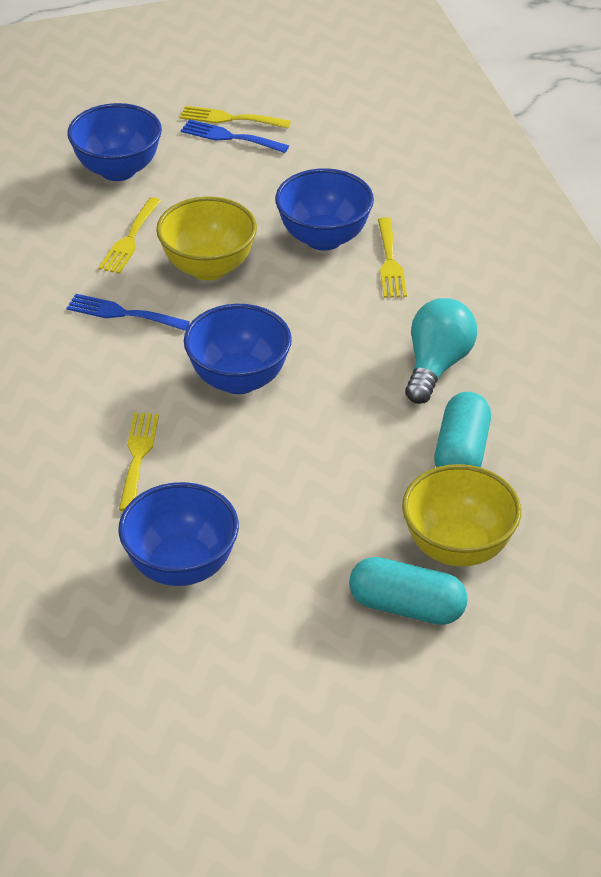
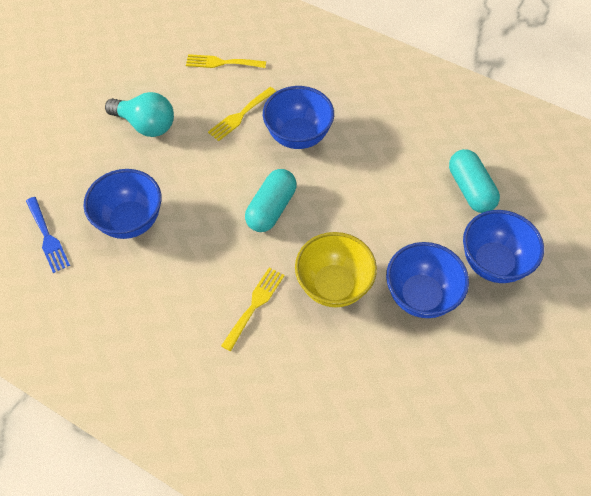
blue fork: 2 -> 1
yellow bowl: 2 -> 1
yellow fork: 4 -> 3

